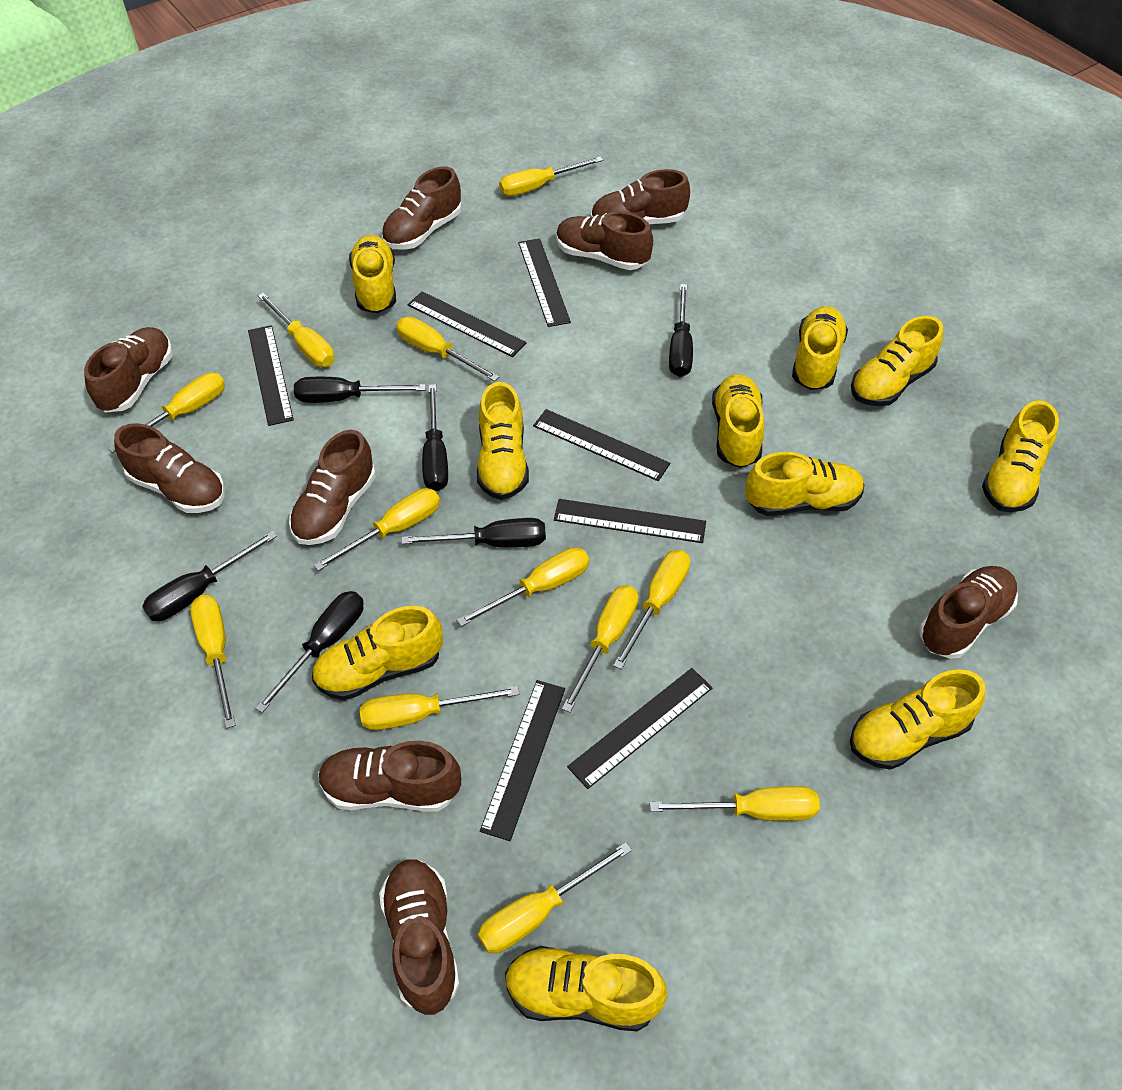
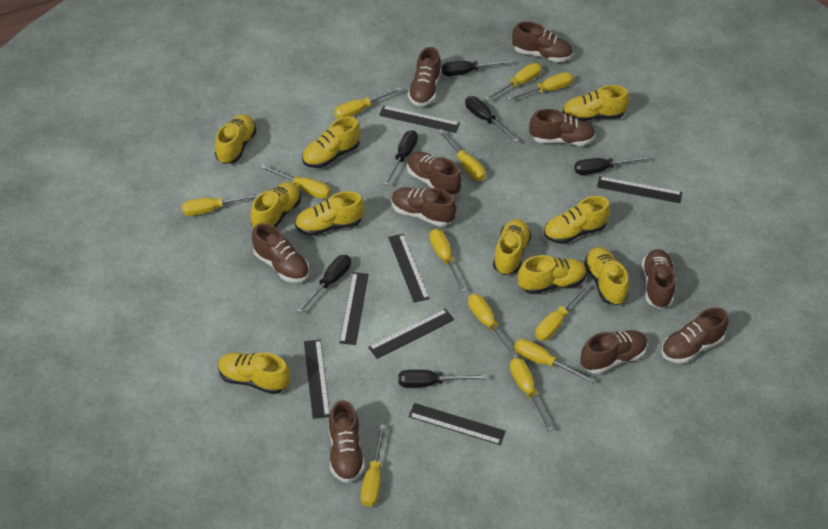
brown shoe: 9 -> 10

